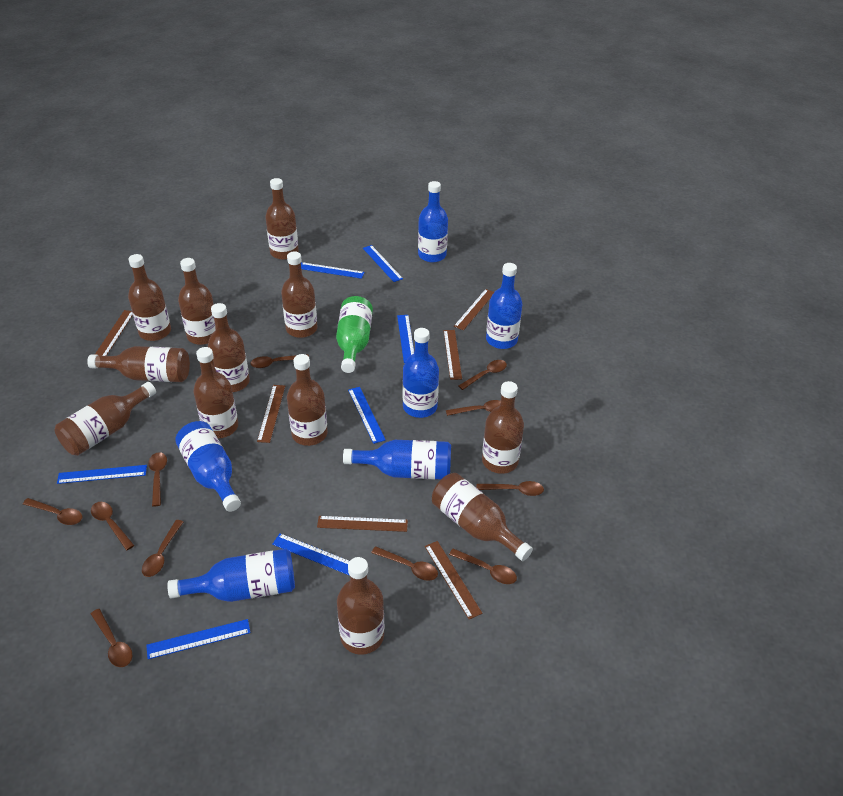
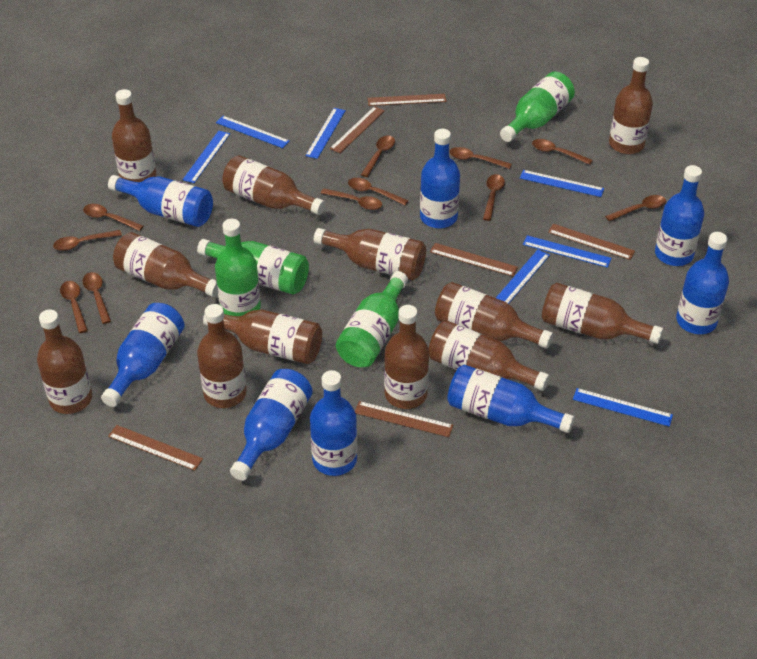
blue bottle: 6 -> 8
green bottle: 1 -> 4

